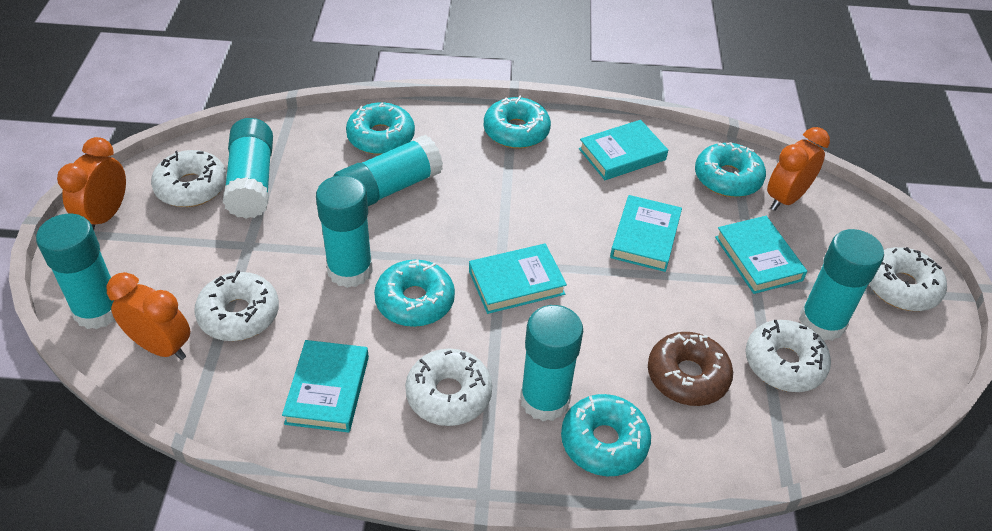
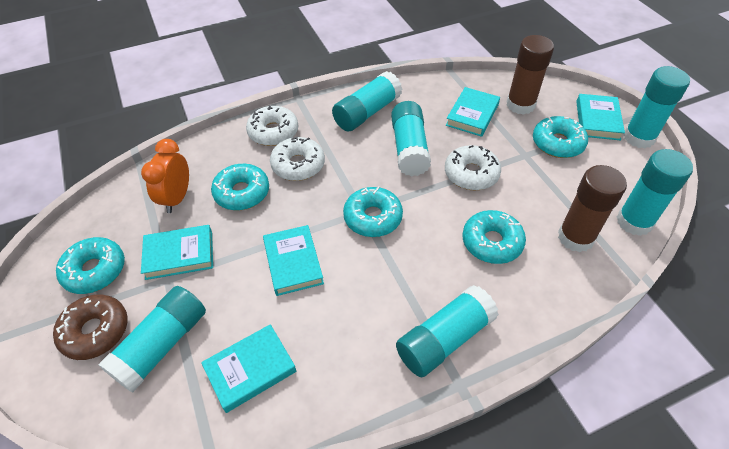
brown glue stick: 0 -> 2
orange clock: 3 -> 1
white donut: 5 -> 3

